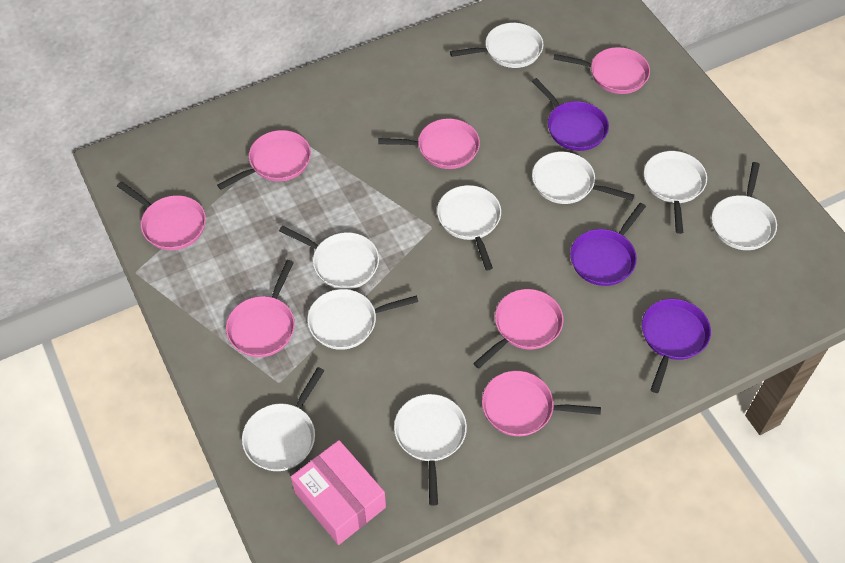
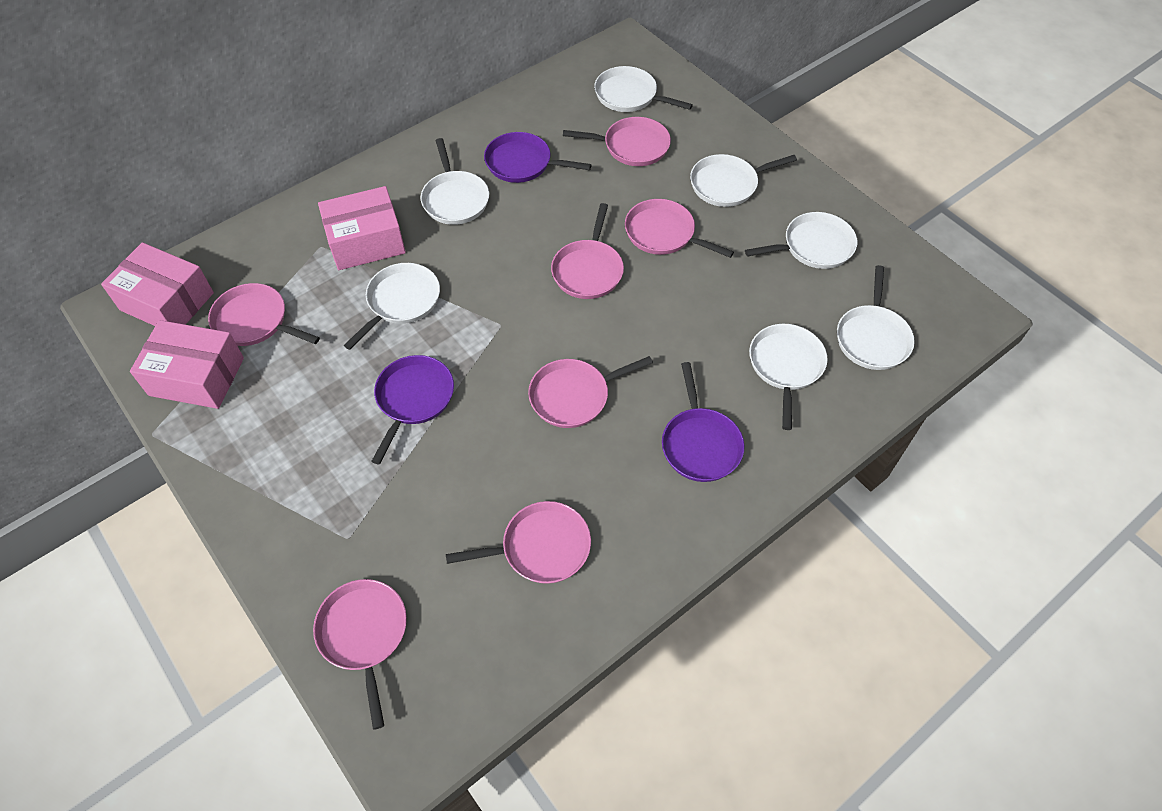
pink box: 1 -> 3
white pan: 9 -> 7

